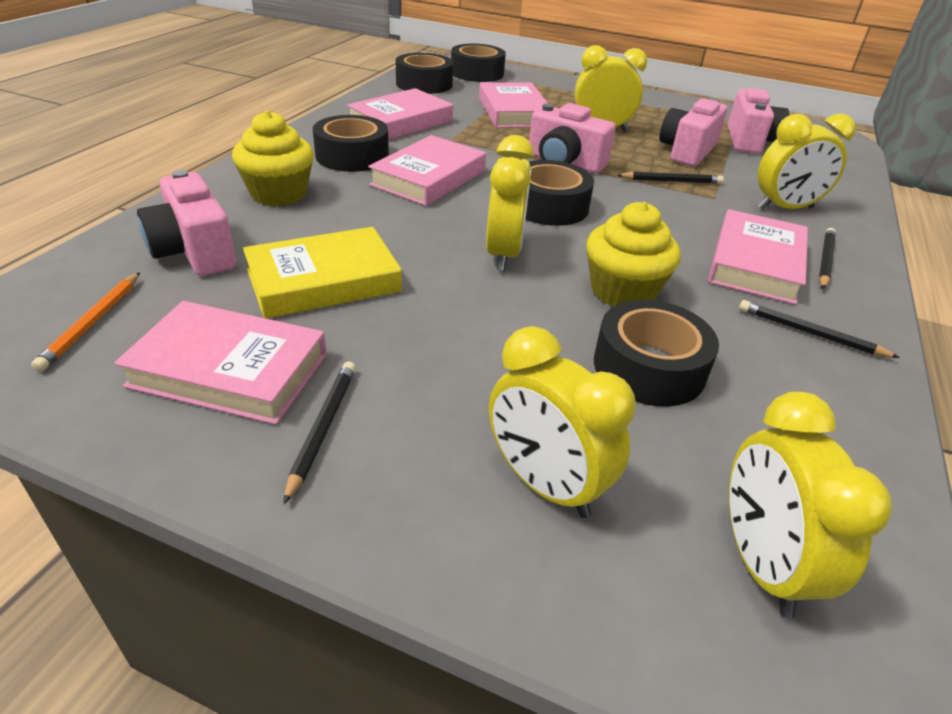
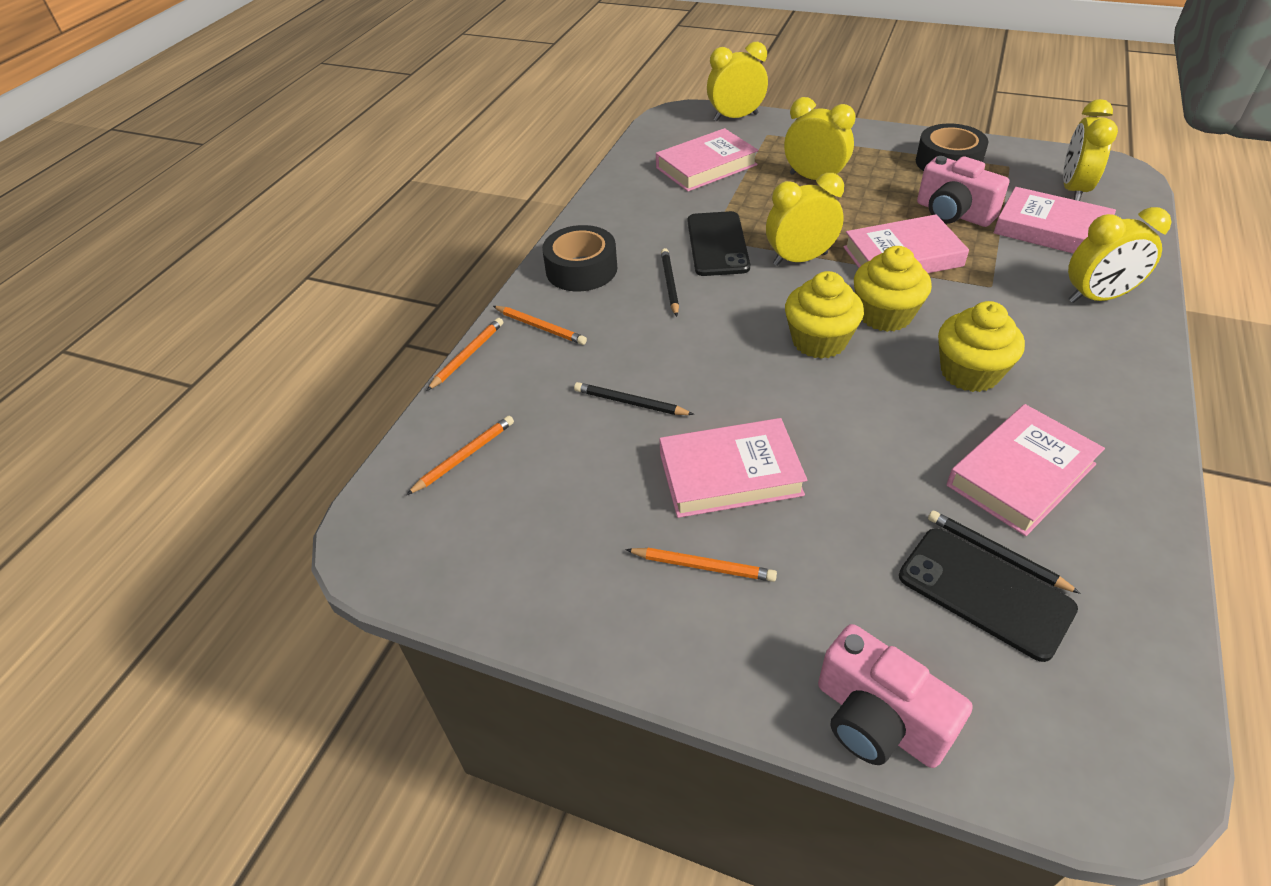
black pencil: 4 -> 3
black phone: 0 -> 2
black tape: 5 -> 2
orange pencil: 1 -> 4
pink camera: 4 -> 2
yellow book: 1 -> 0
yellow cupcake: 2 -> 3

